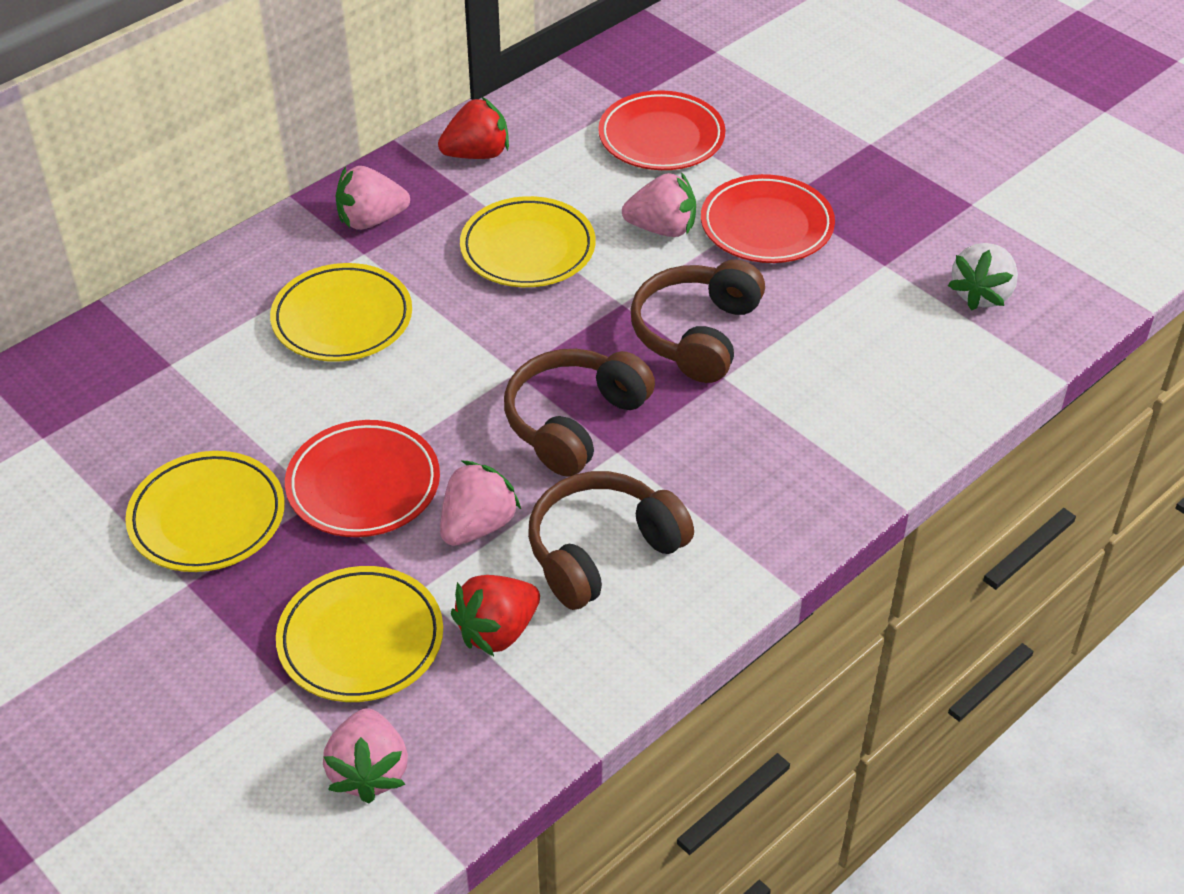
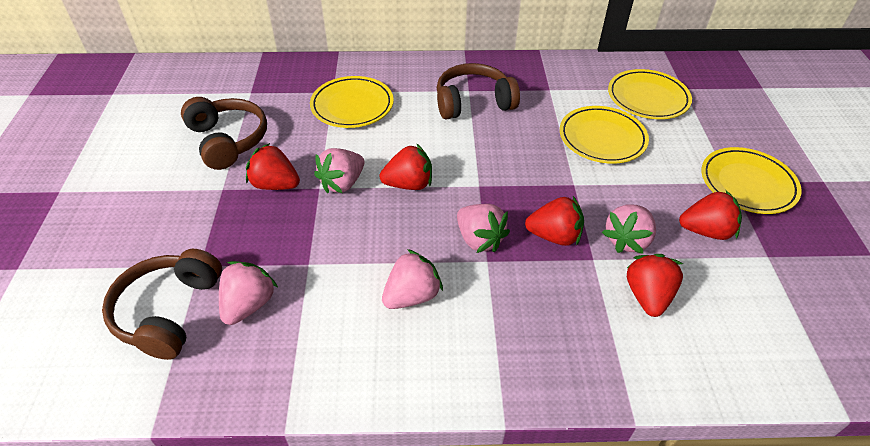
pink strawberry: 4 -> 5
red plate: 3 -> 0
red strawberry: 2 -> 5
white strawberry: 1 -> 0

